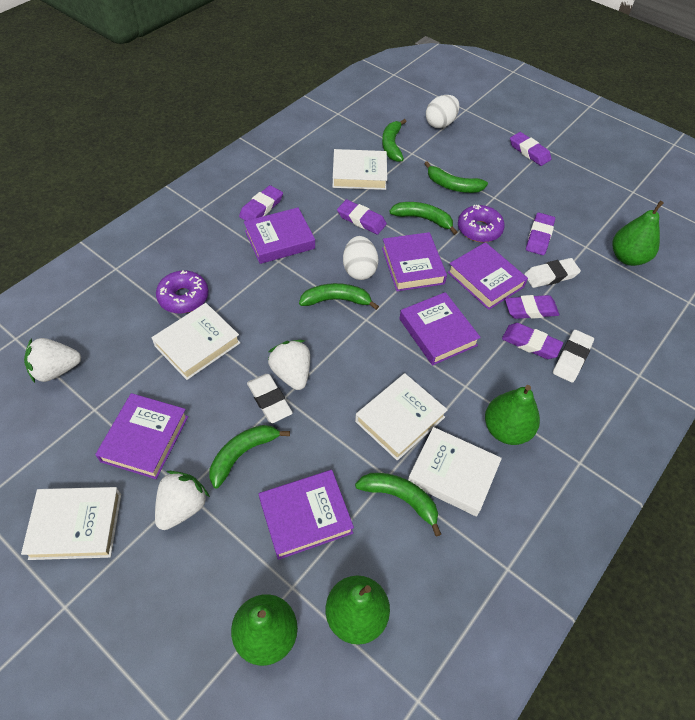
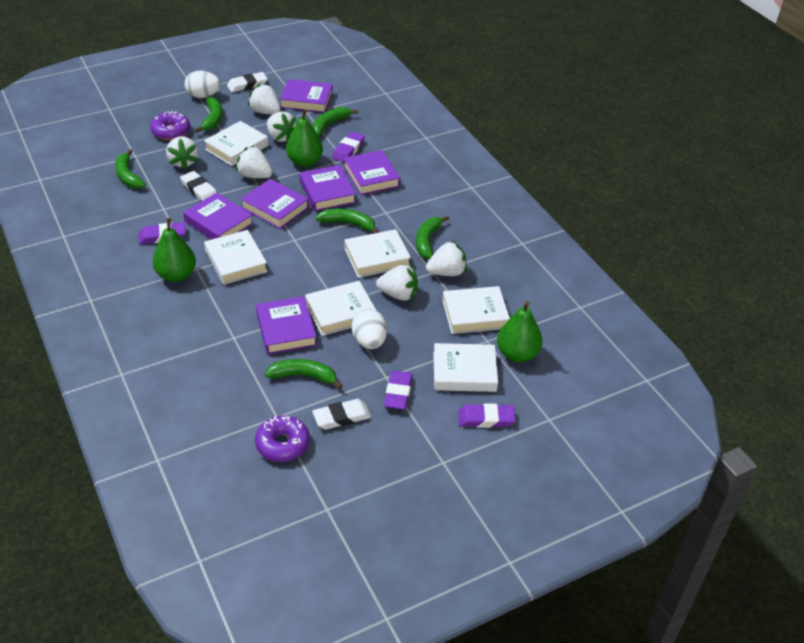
green pear: 4 -> 3
purple eraser: 6 -> 4
white book: 5 -> 6
white strawberry: 3 -> 6

